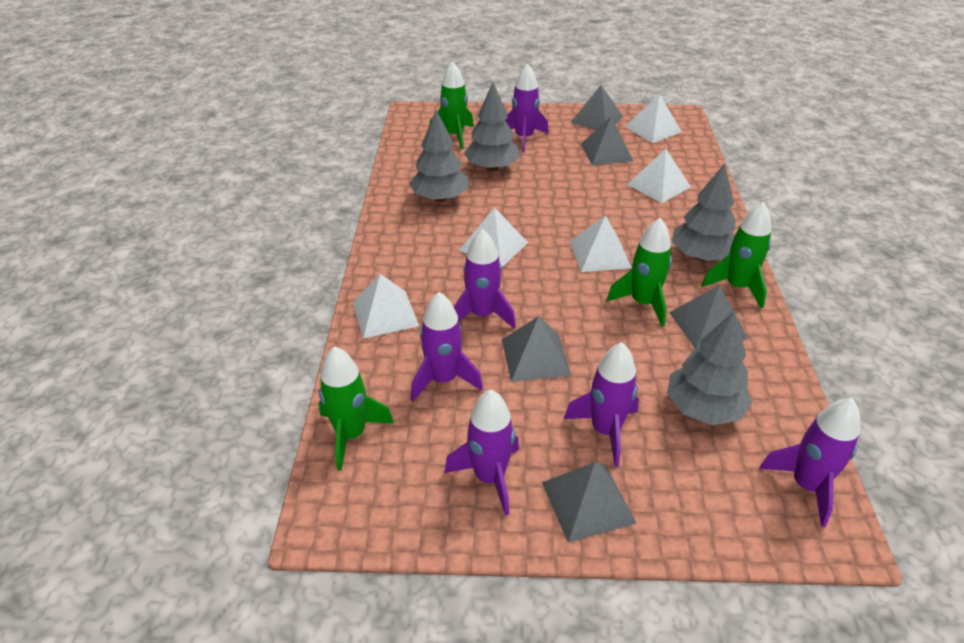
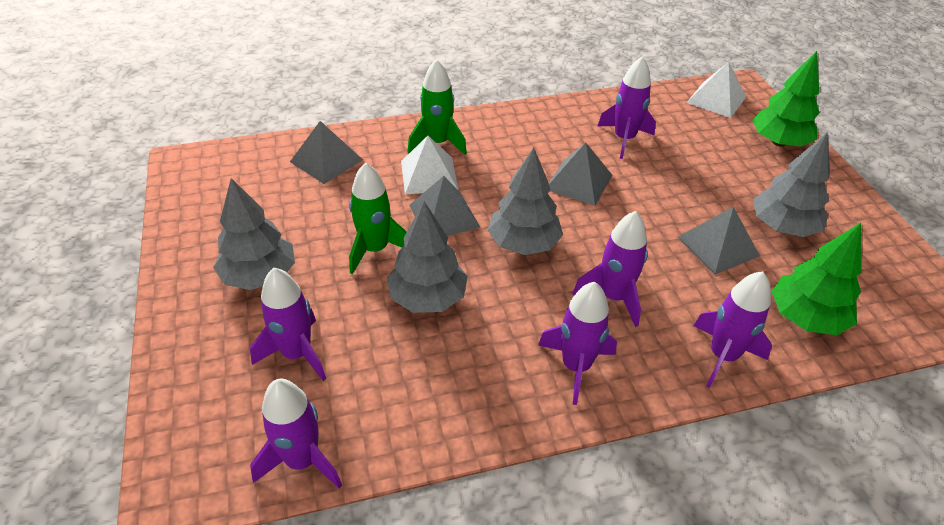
green rocket: 4 -> 2
green tree: 0 -> 2
grey pyramid: 5 -> 4
white pyramid: 5 -> 2

